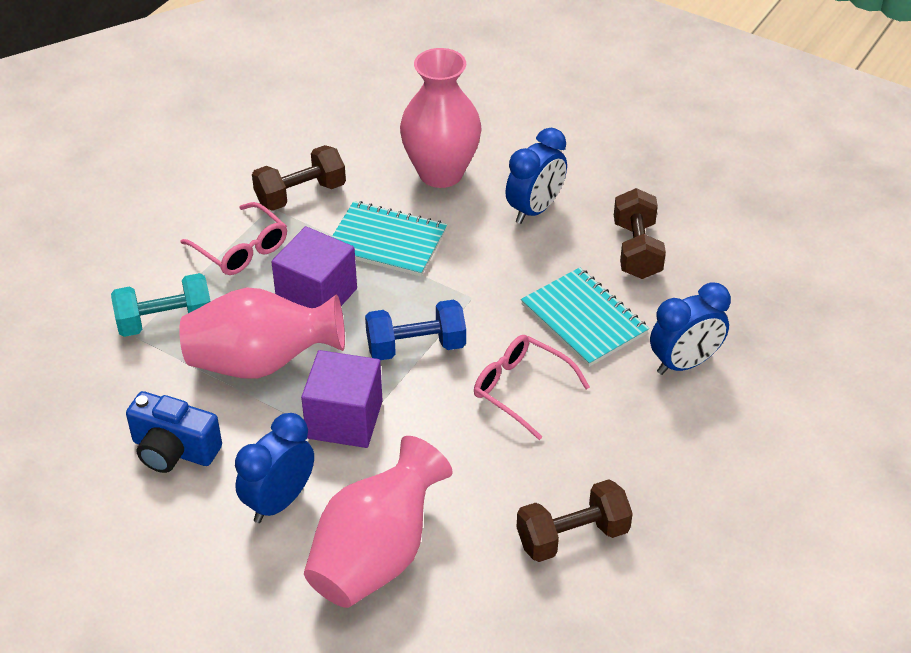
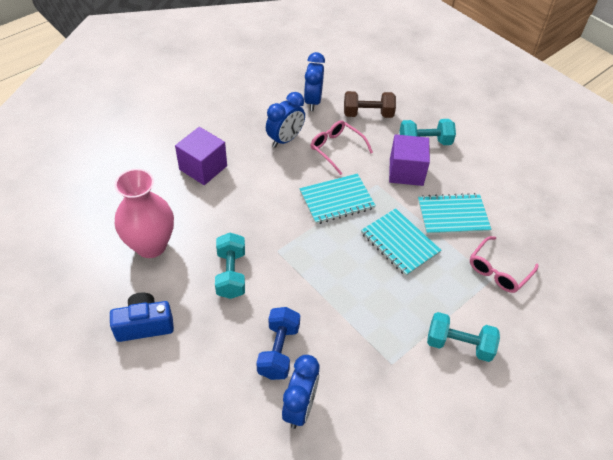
brown dumbbell: 3 -> 1
pink vase: 3 -> 1
turquoise dumbbell: 1 -> 3
turquoise notebook: 2 -> 3

